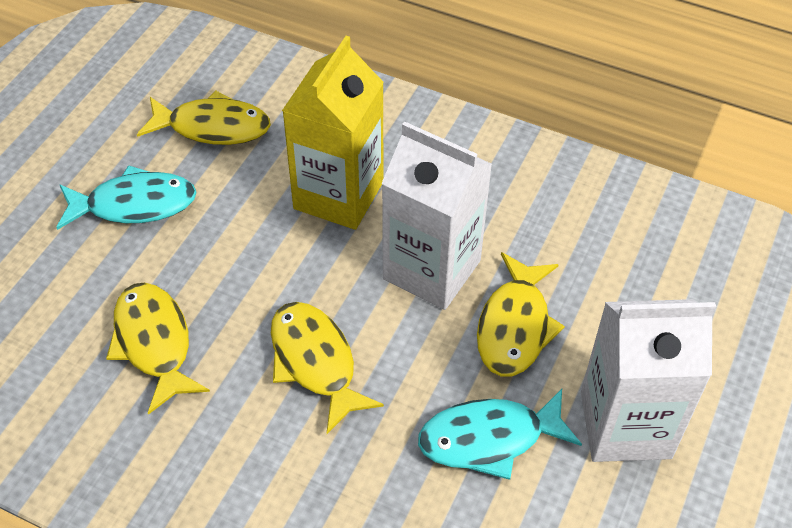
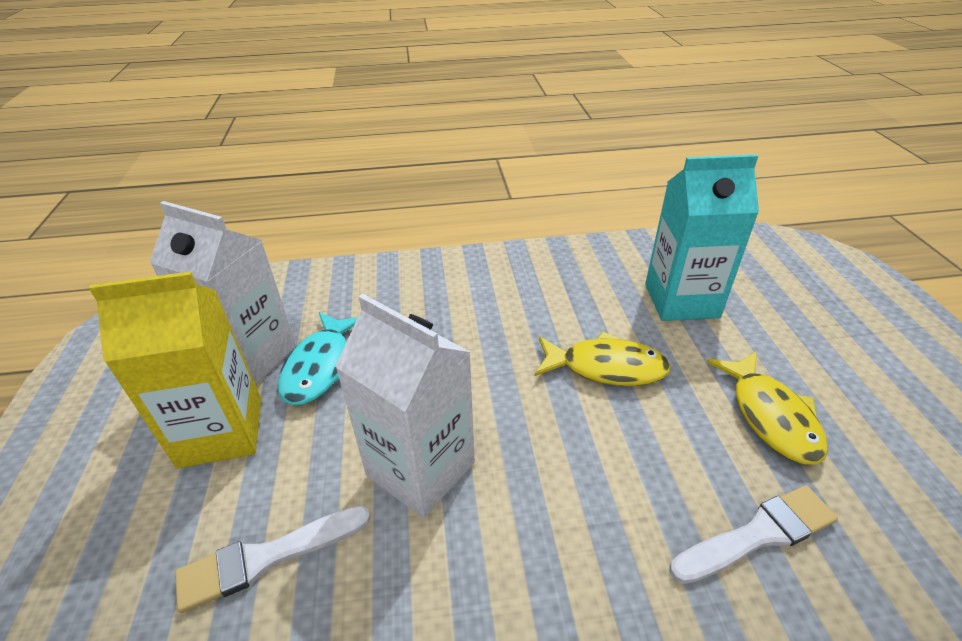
turquoise carton: 0 -> 1
turquoise fish: 2 -> 1
white brush: 0 -> 2
yellow fish: 4 -> 2

